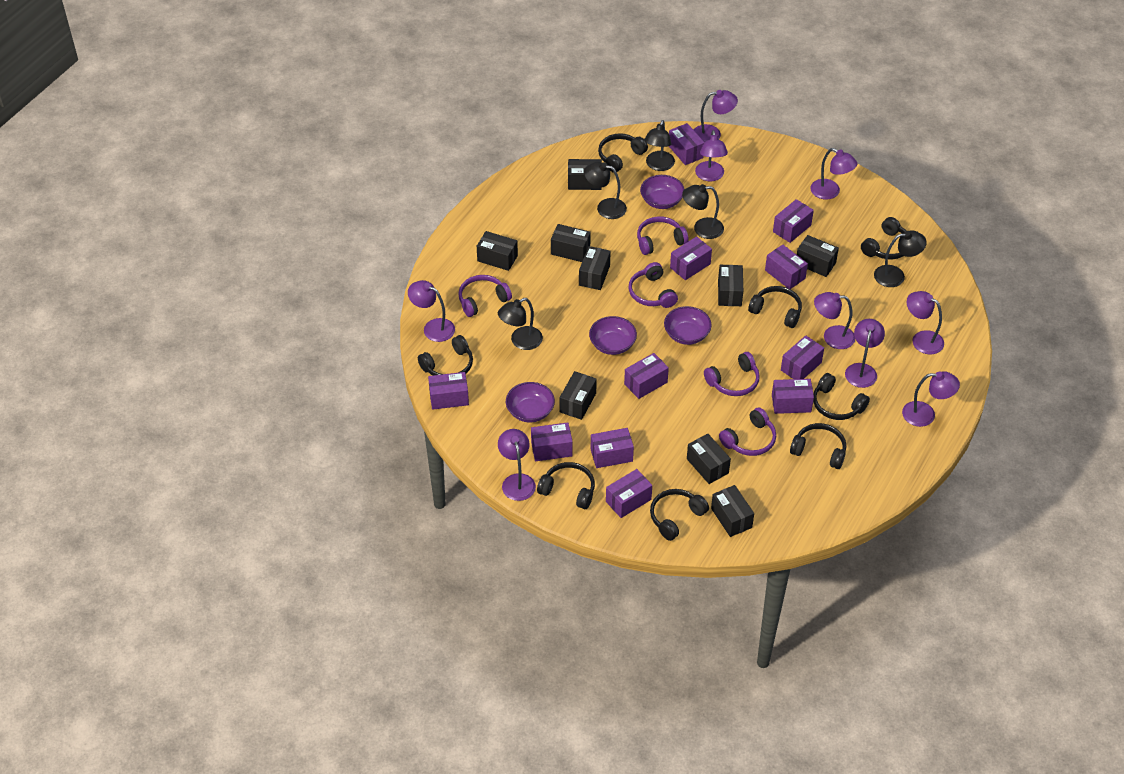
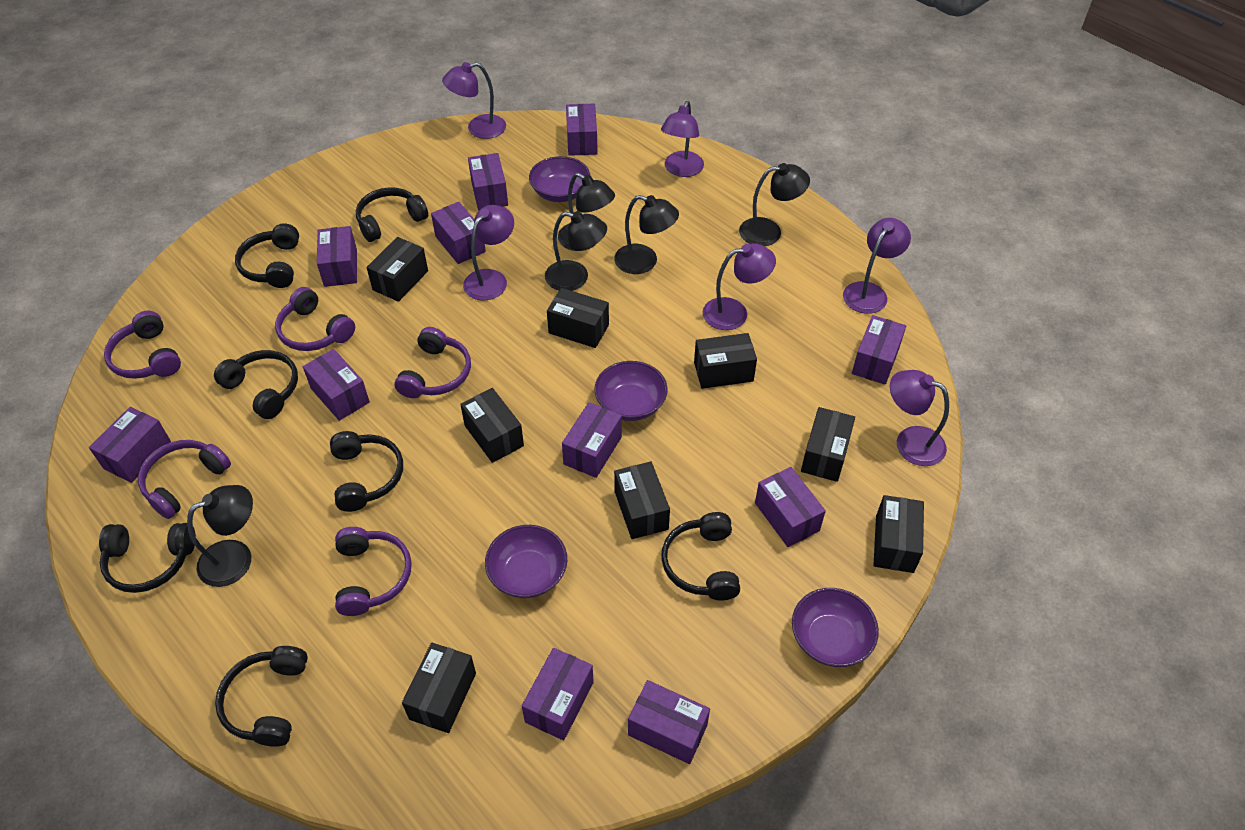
black box: 9 -> 8
black headphones: 8 -> 7
purple lamp: 9 -> 6

